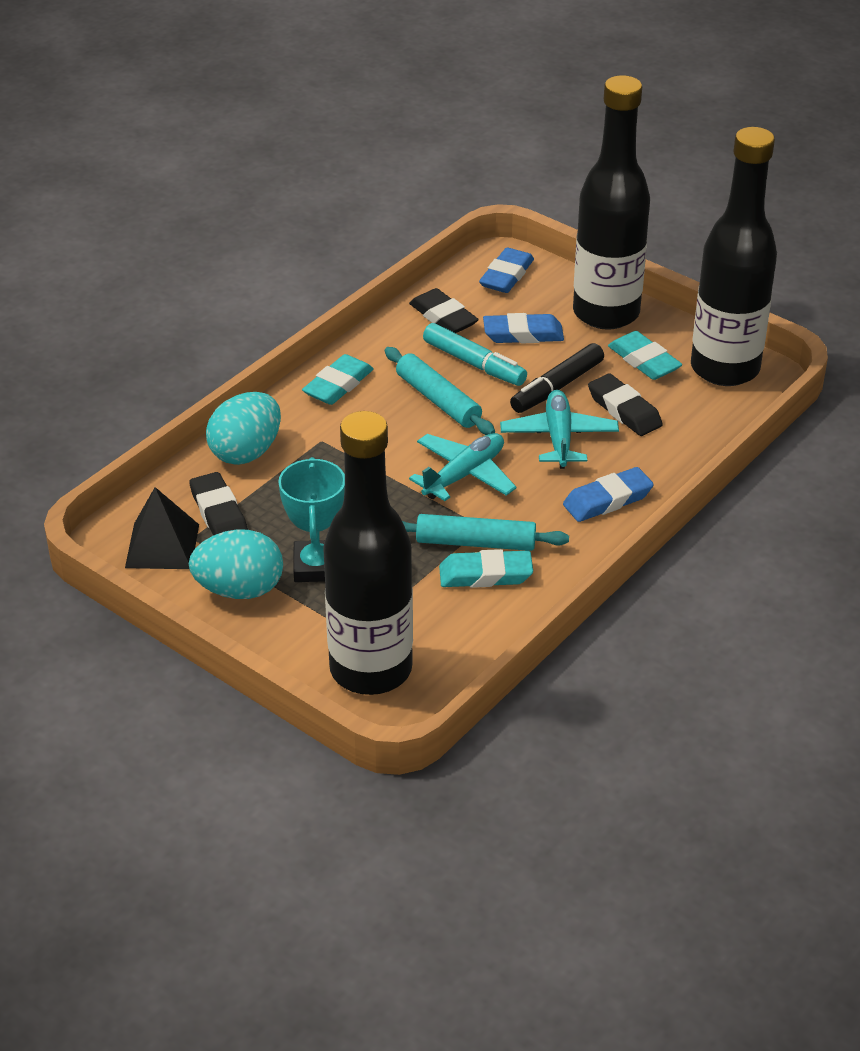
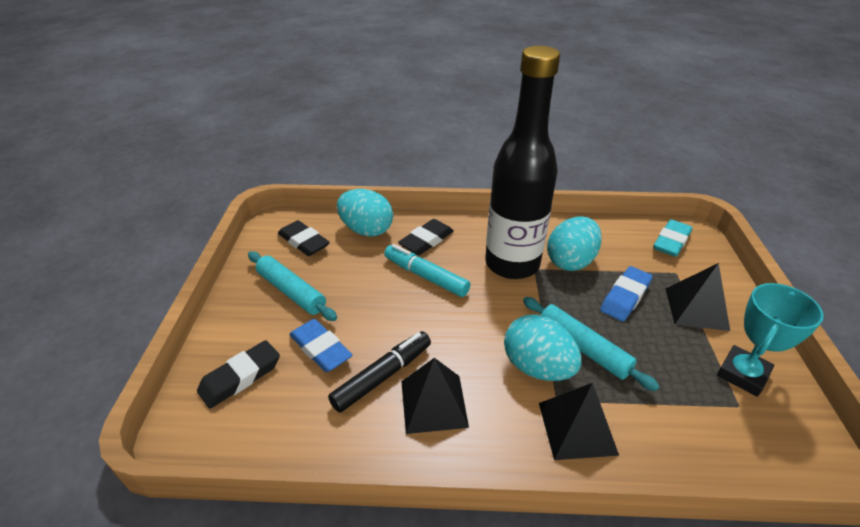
black bottle: 3 -> 1
black pyramid: 1 -> 3
blue eraser: 3 -> 2
turquoise egg: 2 -> 3
turquoise eraser: 3 -> 1
turquoise plane: 2 -> 0

